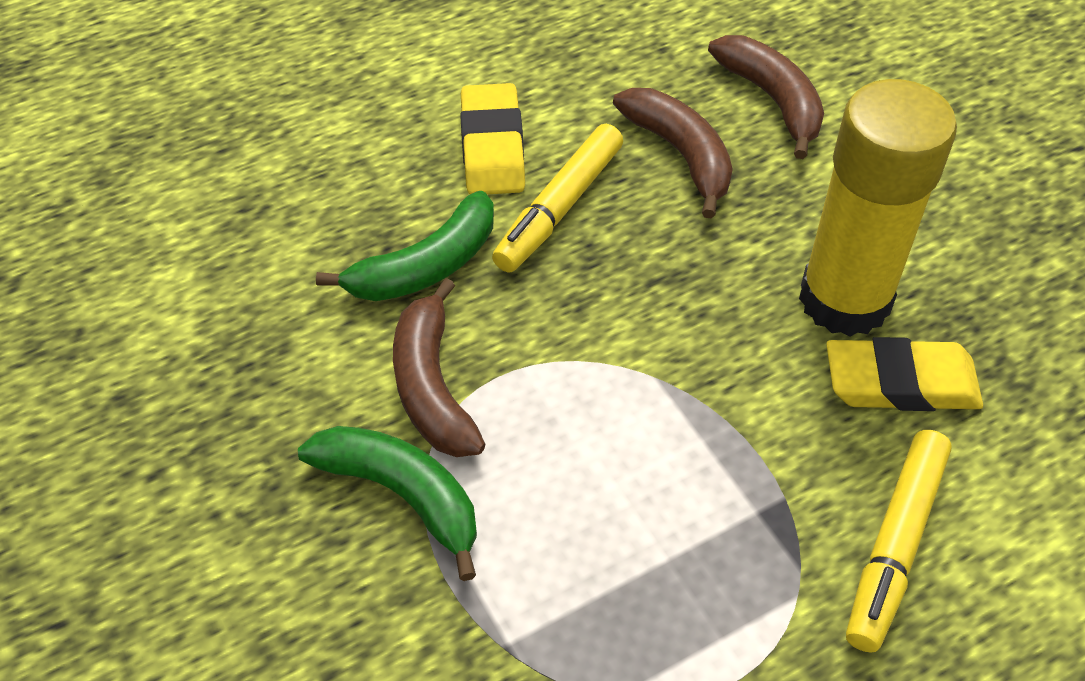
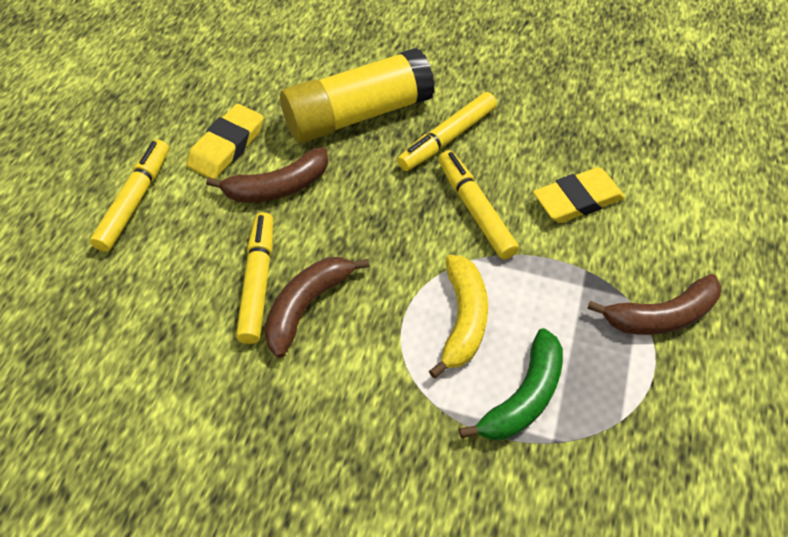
green banana: 2 -> 1
yellow banana: 0 -> 1
yellow marker: 2 -> 4

